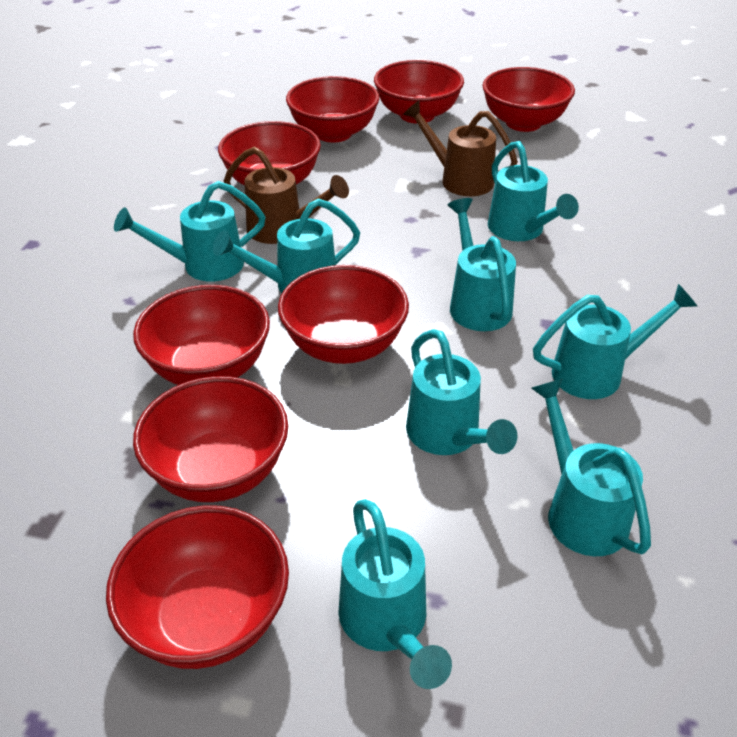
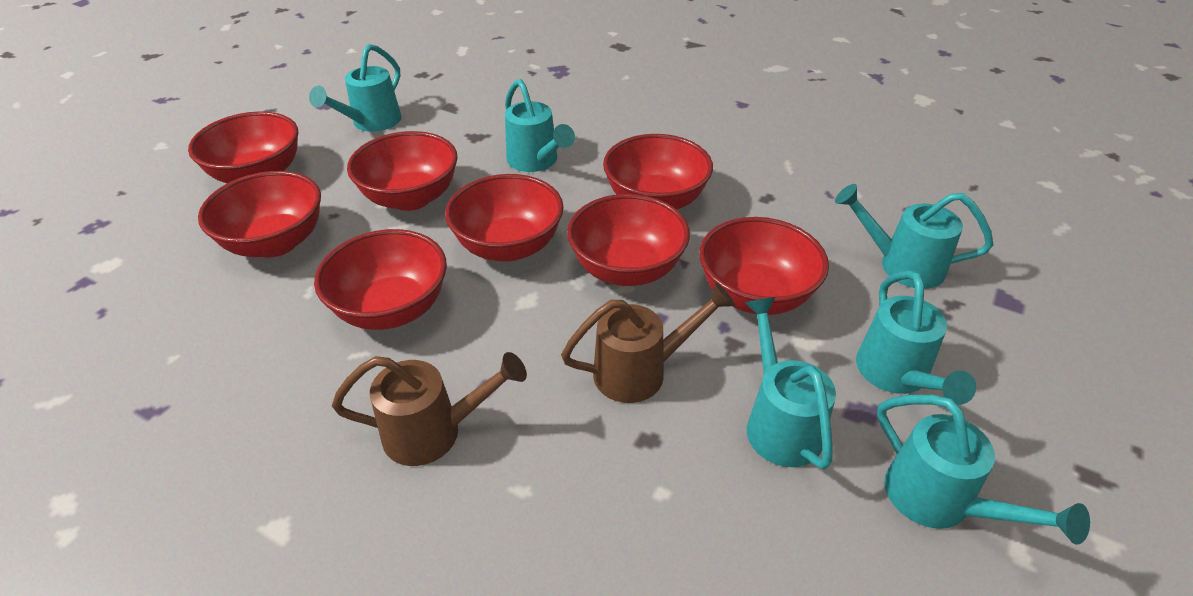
turquoise watering can: 8 -> 6

